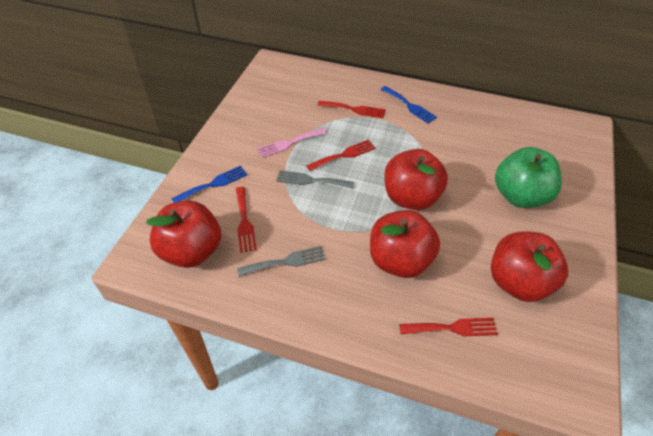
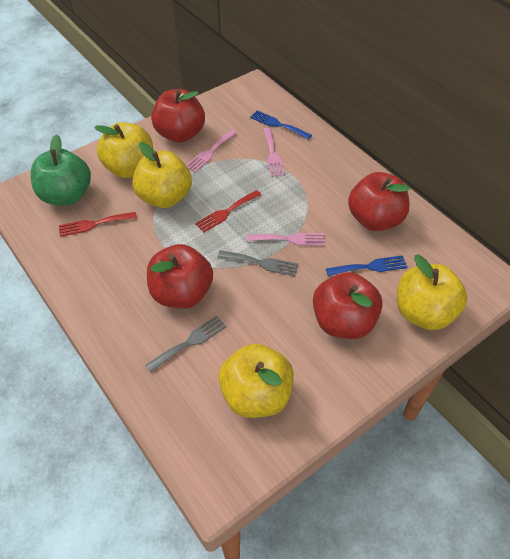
pink fork: 1 -> 3
red fork: 4 -> 2
yellow apple: 0 -> 4

